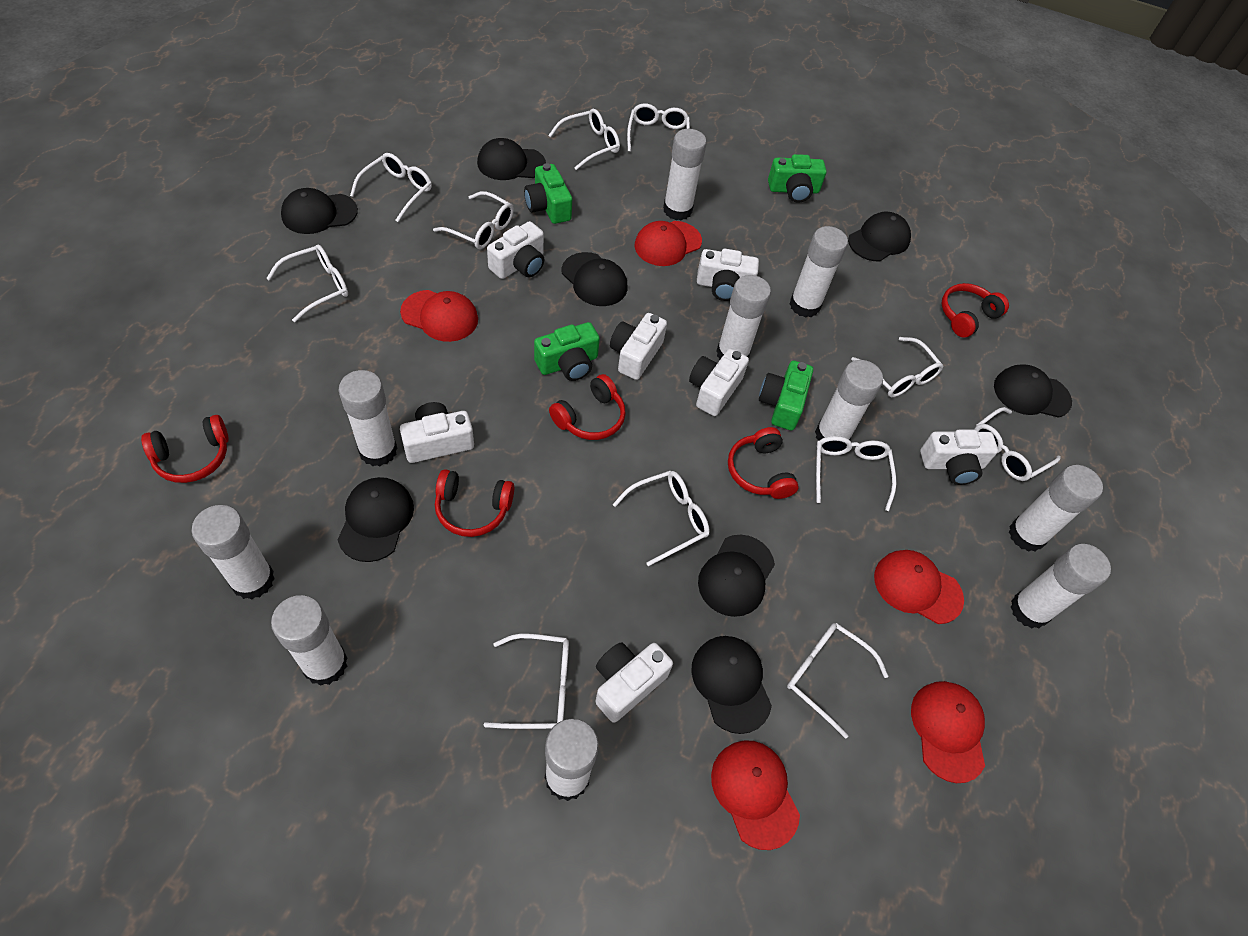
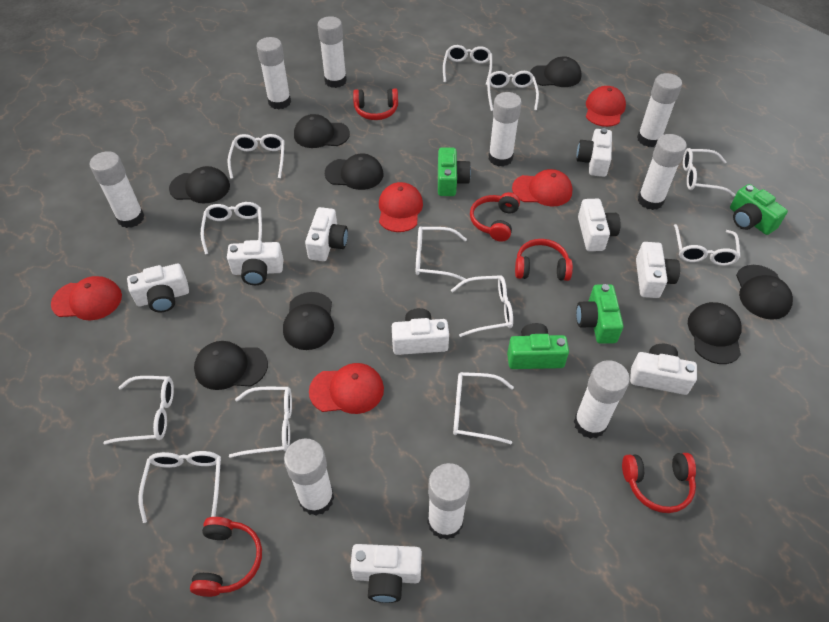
white camera: 7 -> 9
white glasses: 11 -> 12
white glue stick: 10 -> 9

